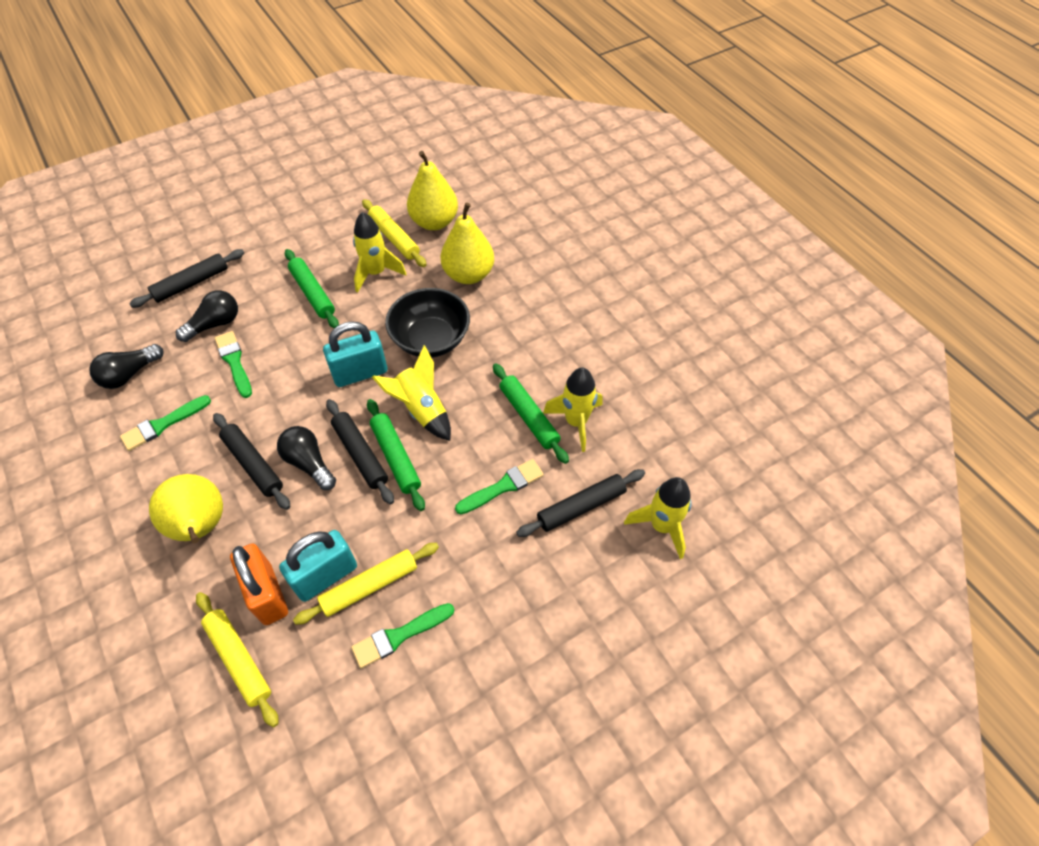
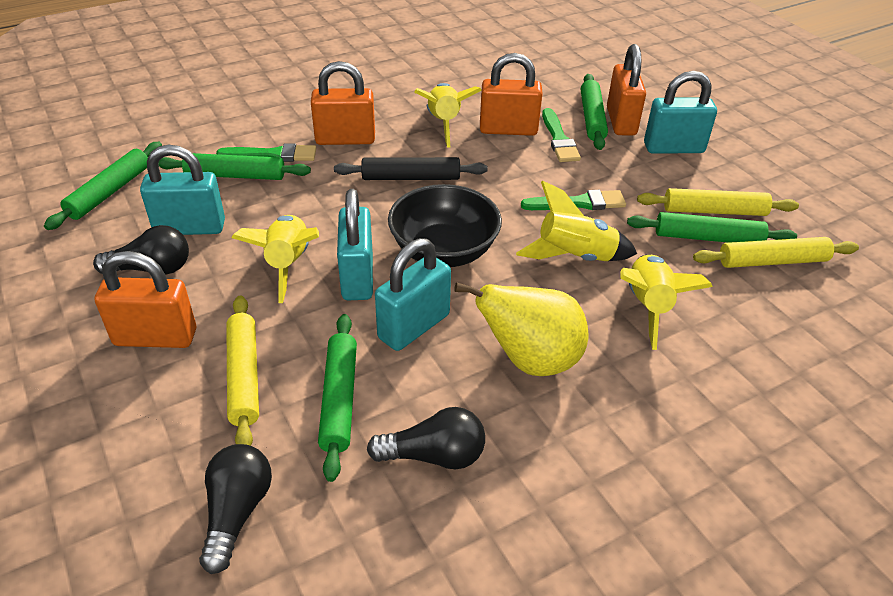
black rolling pin: 4 -> 1
green brush: 4 -> 3
green rolling pin: 3 -> 5
orange padlock: 1 -> 4
turquoise padlock: 2 -> 4
yellow pear: 3 -> 1

